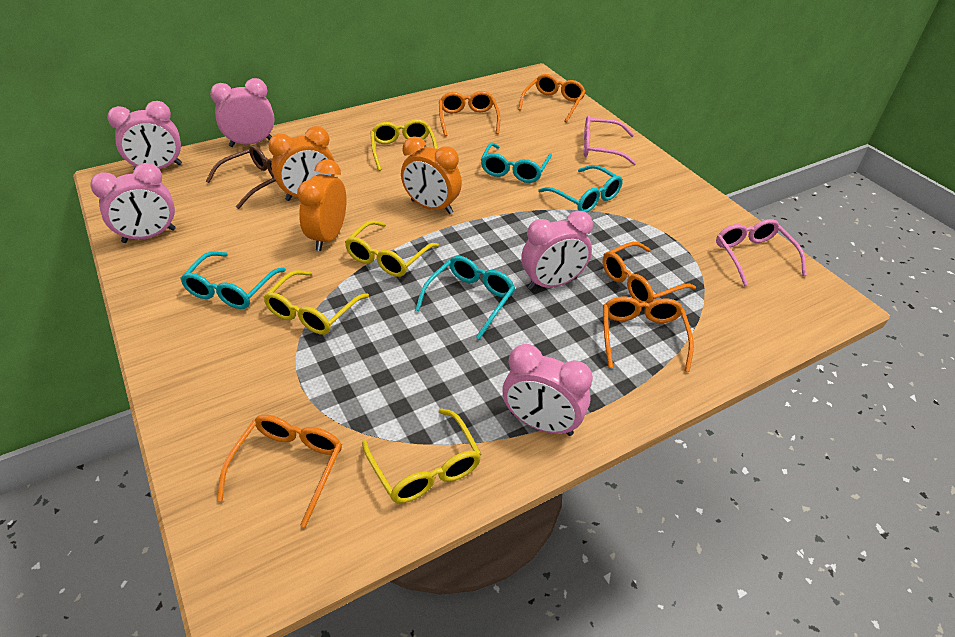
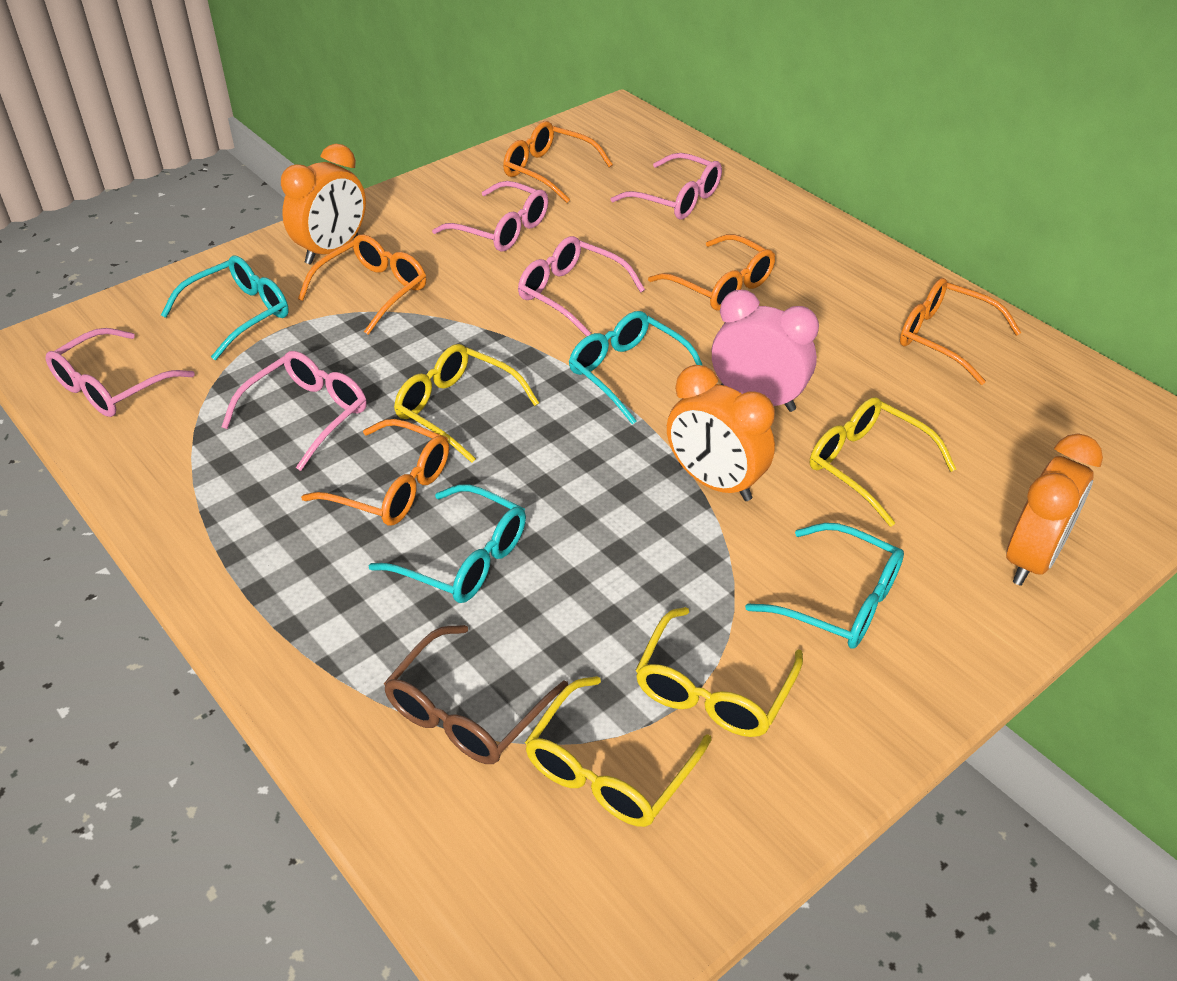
pink clock: 5 -> 1
pink glasses: 2 -> 5

